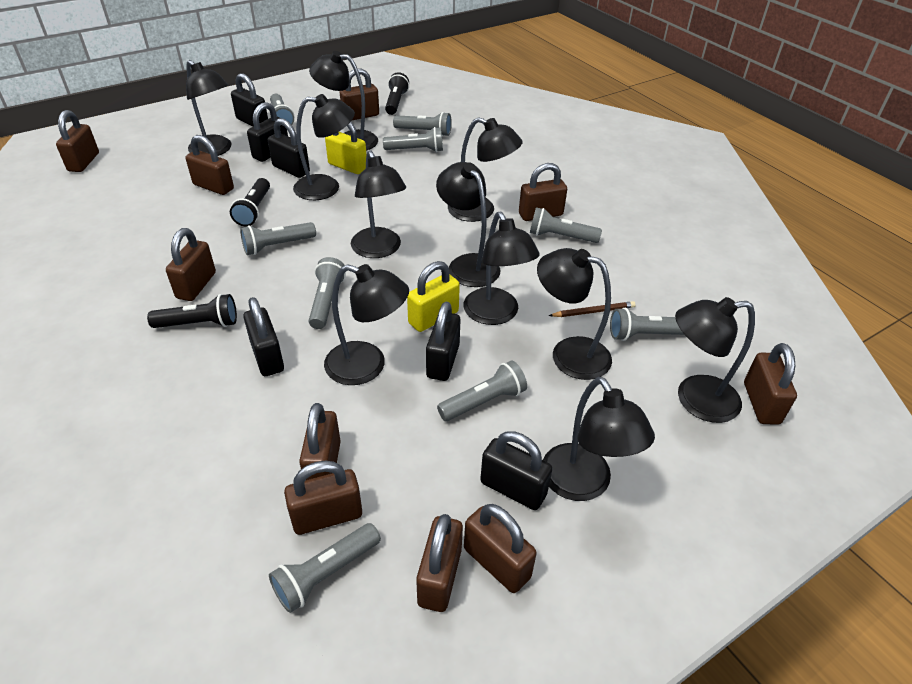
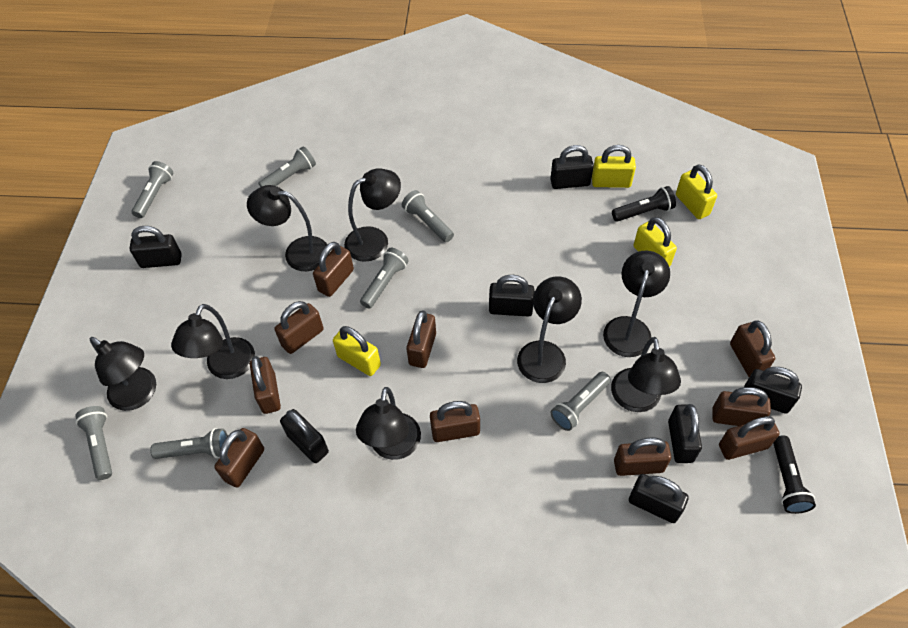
black flashlight: 3 -> 2
black lamp: 11 -> 8
black padlock: 6 -> 7
brown pencil: 1 -> 0
grey flashlight: 9 -> 7
yellow padlock: 2 -> 4

